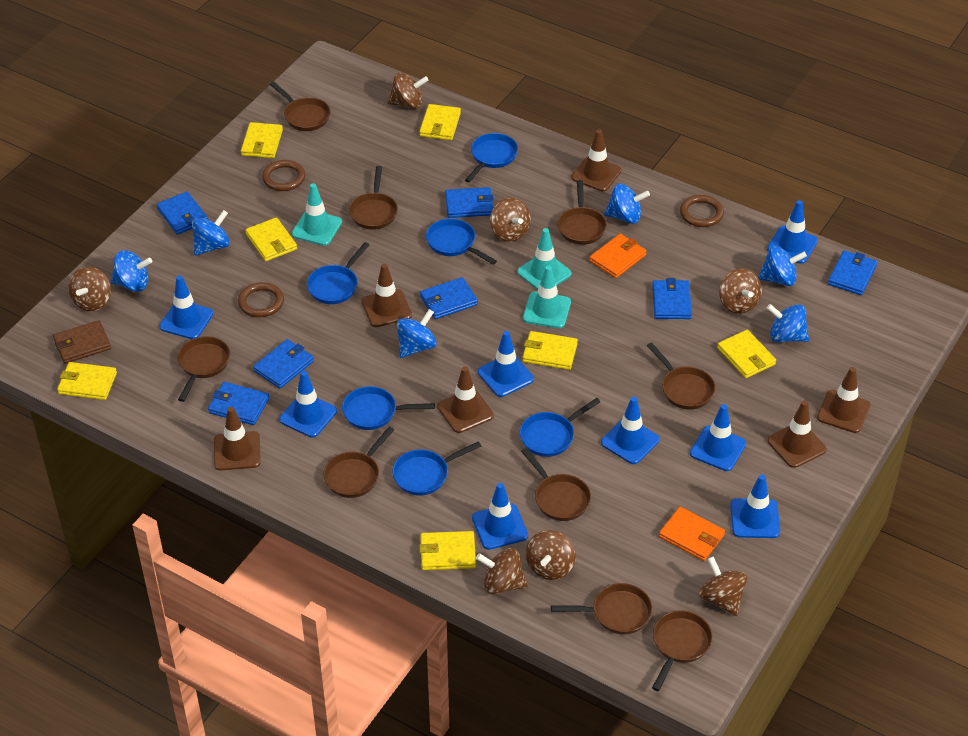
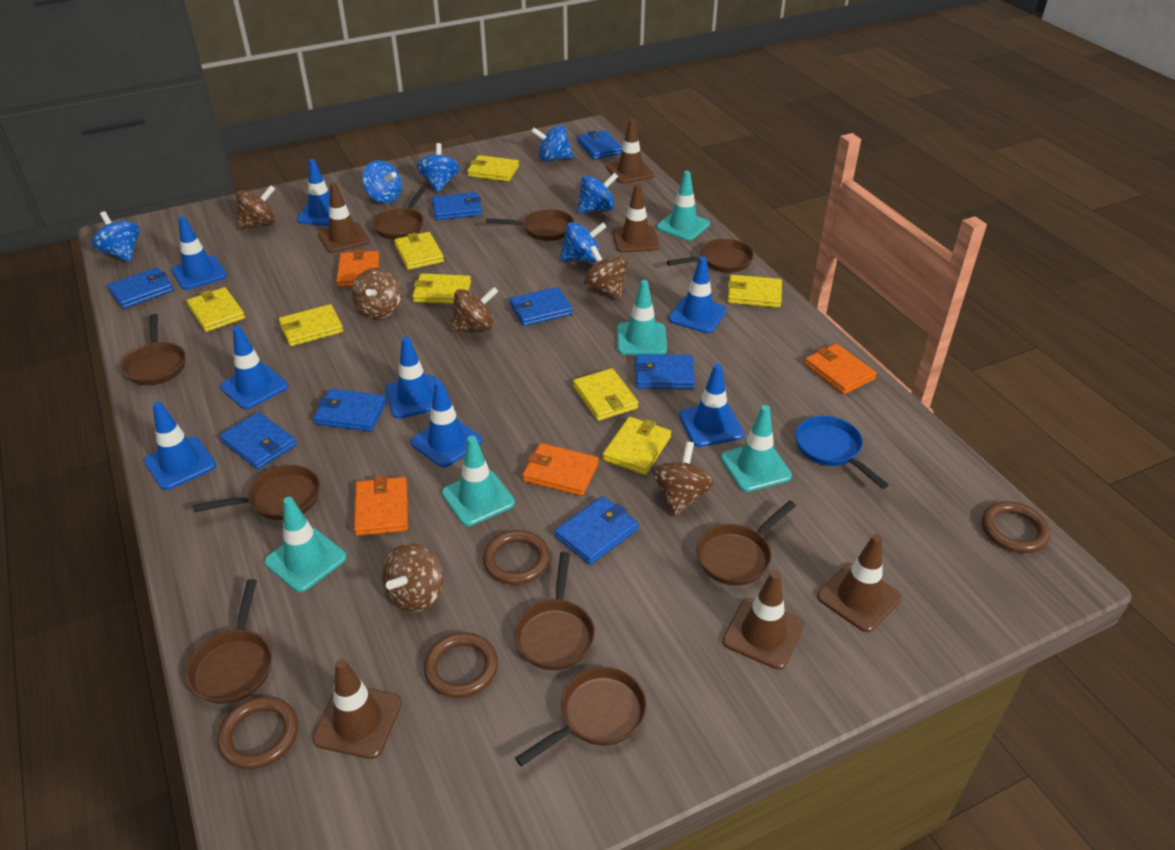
blue pan: 6 -> 1
blue wallet: 7 -> 8
brown ring: 3 -> 4
brown spinning top: 7 -> 6
brown wallet: 1 -> 0
orange wallet: 2 -> 4
turquoise traffic cone: 3 -> 5
yellow wallet: 7 -> 8

